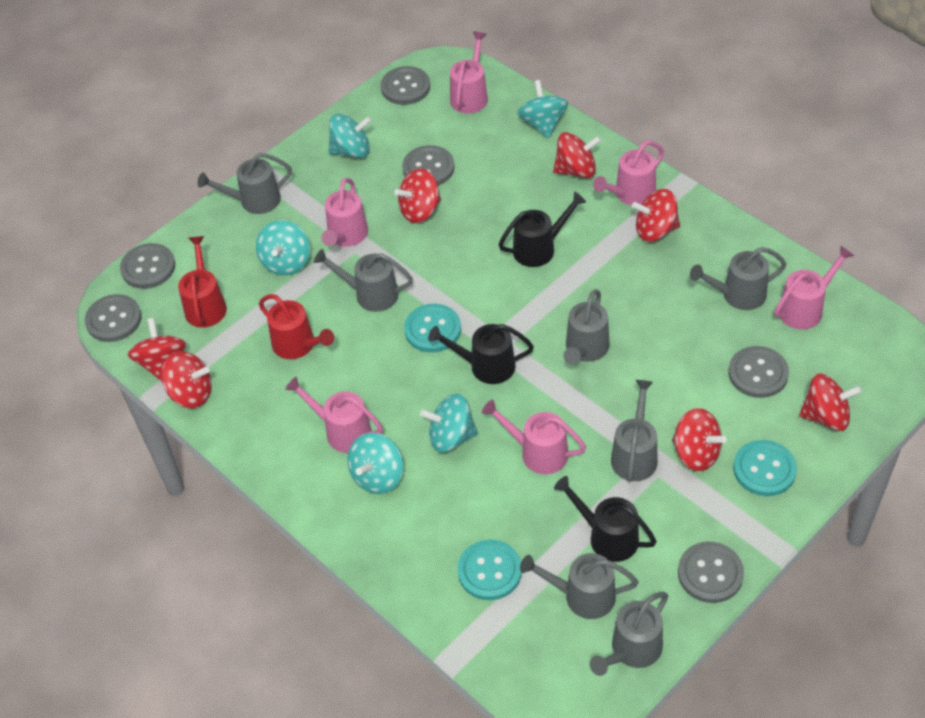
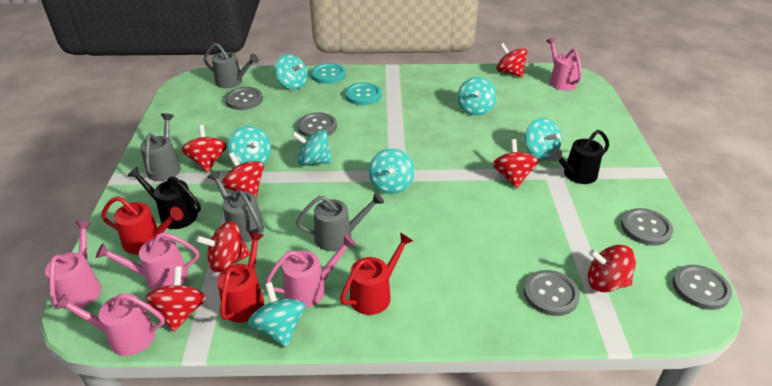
black watering can: 3 -> 2
grey button: 6 -> 5
grey watering can: 7 -> 4
pink watering can: 6 -> 5
red watering can: 2 -> 3
turquoise button: 3 -> 2
turquoise spinning top: 5 -> 7

